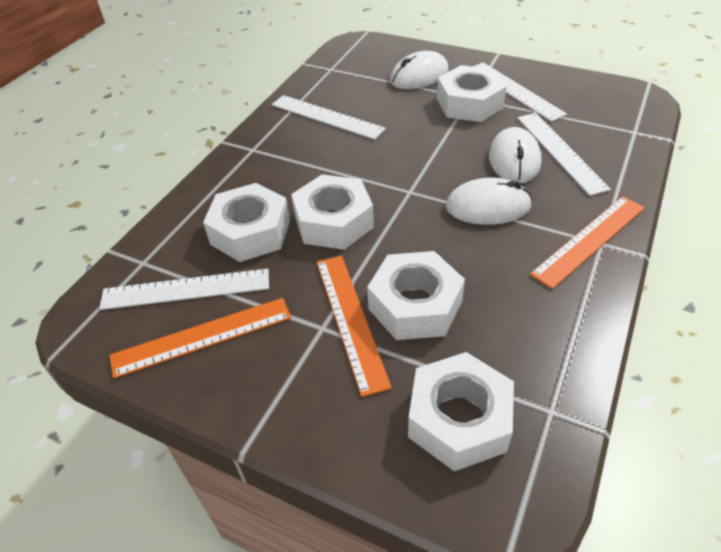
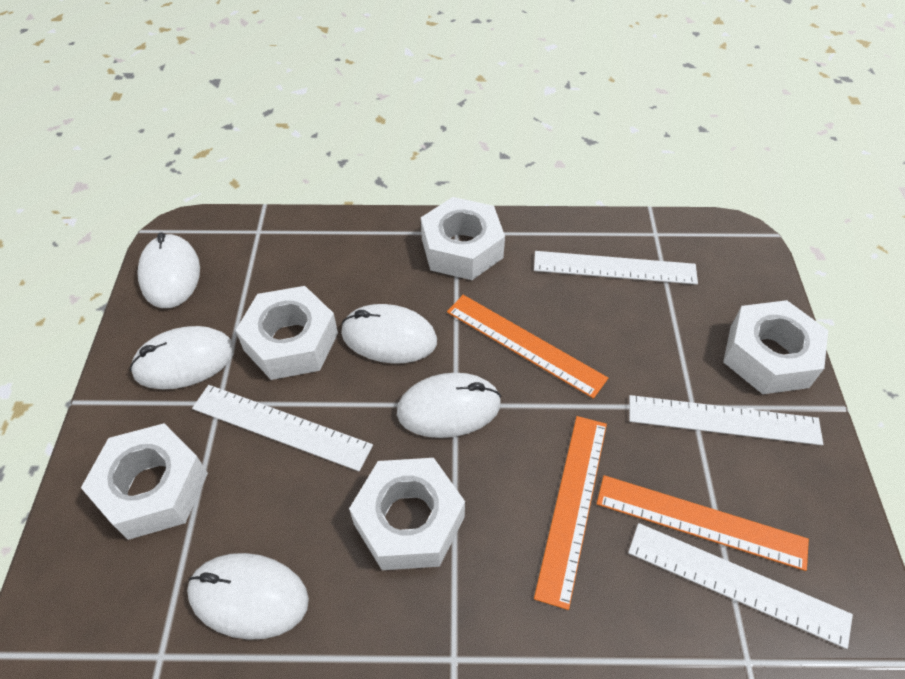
white mouse: 3 -> 5

